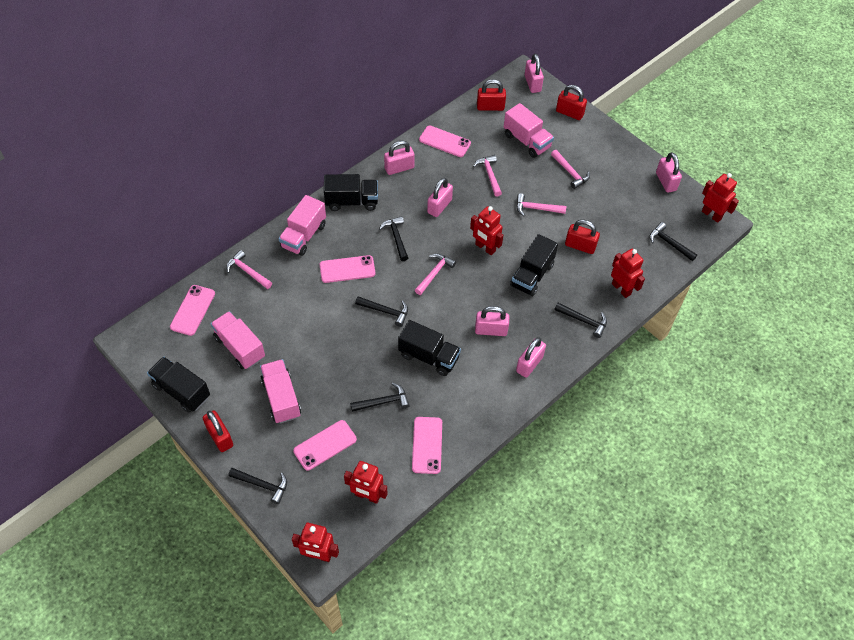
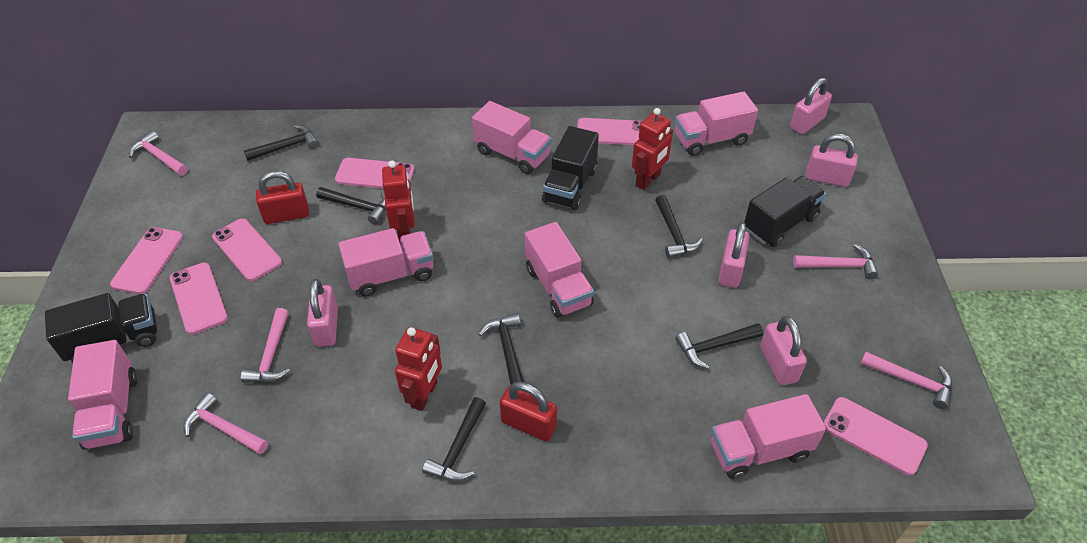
black truck: 4 -> 3
pink padlock: 6 -> 5
pink phone: 5 -> 6
pink truck: 4 -> 6
red padlock: 4 -> 2
red robot: 5 -> 3

